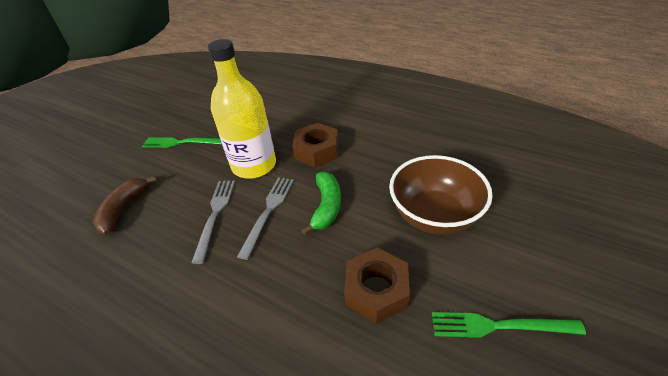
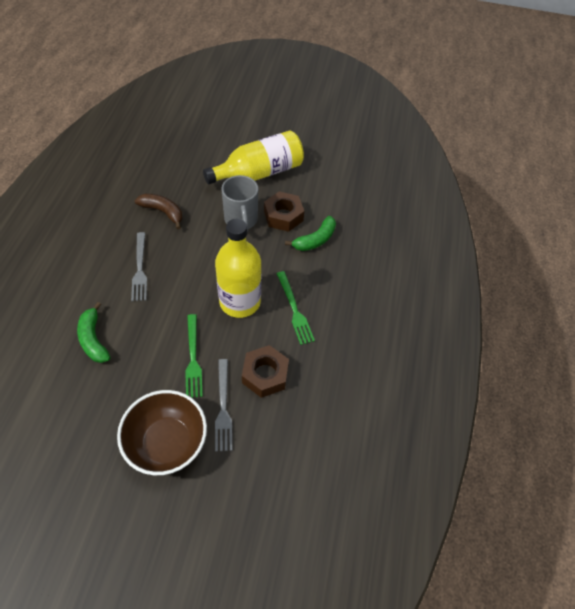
green banana: 1 -> 2
grey mug: 0 -> 1
yellow bottle: 1 -> 2

